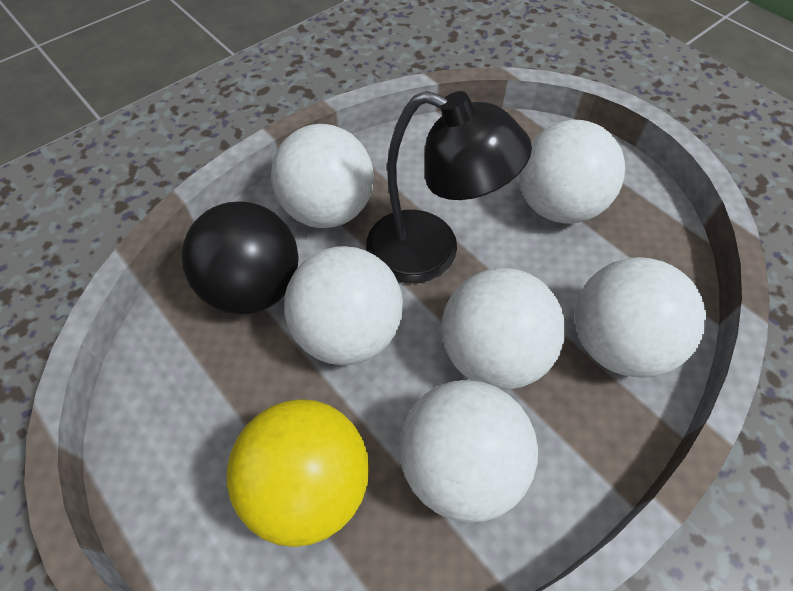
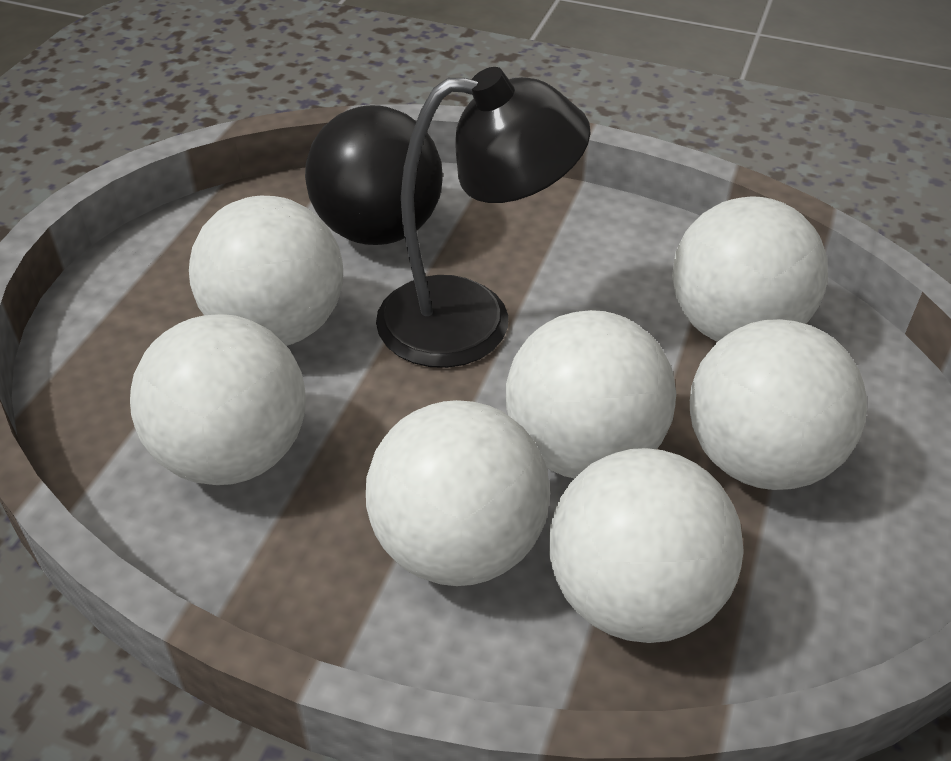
white ball: 6 -> 7
yellow ball: 1 -> 0

